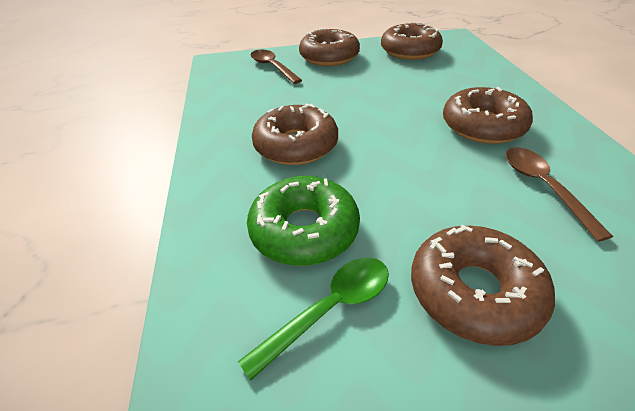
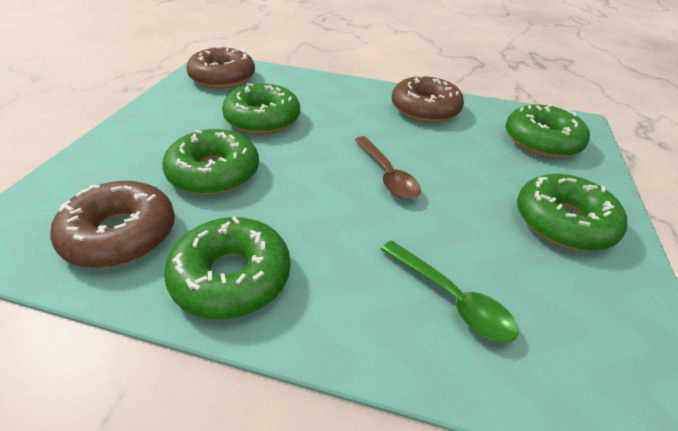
brown donut: 5 -> 3
brown spoon: 2 -> 1
green donut: 1 -> 5

